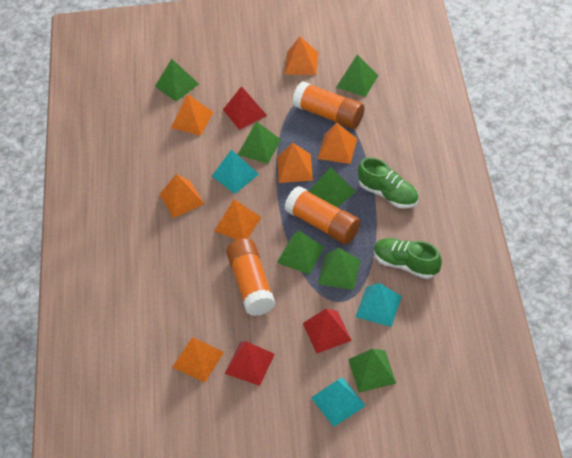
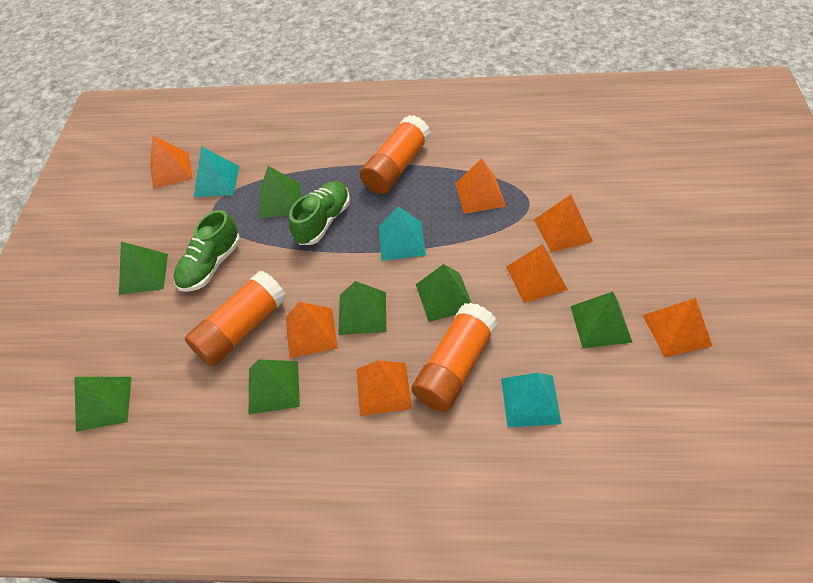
red pyramid: 3 -> 0

